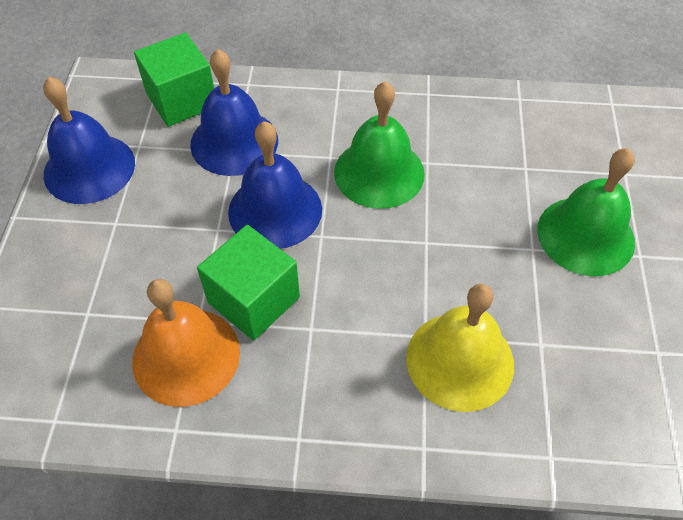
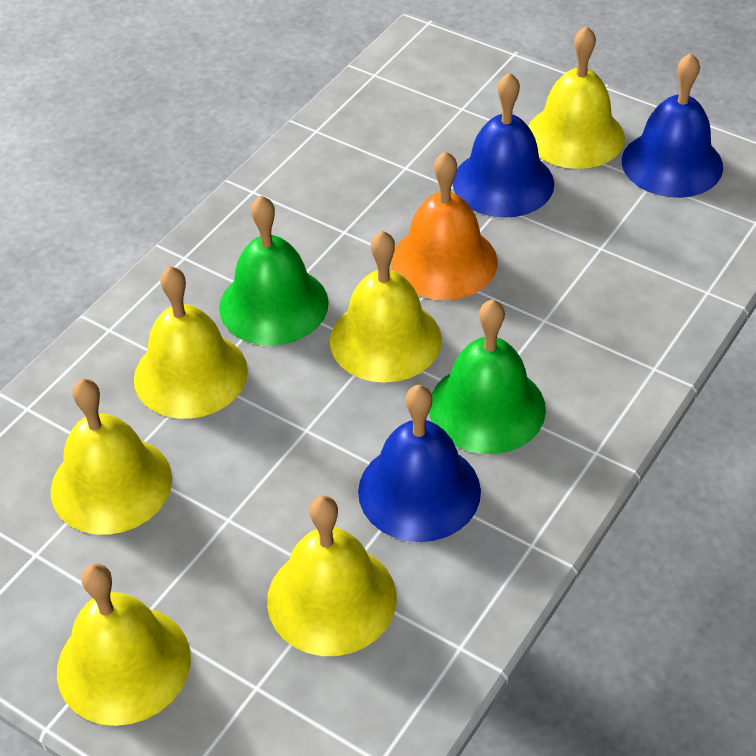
green cube: 2 -> 0
yellow bell: 1 -> 6

